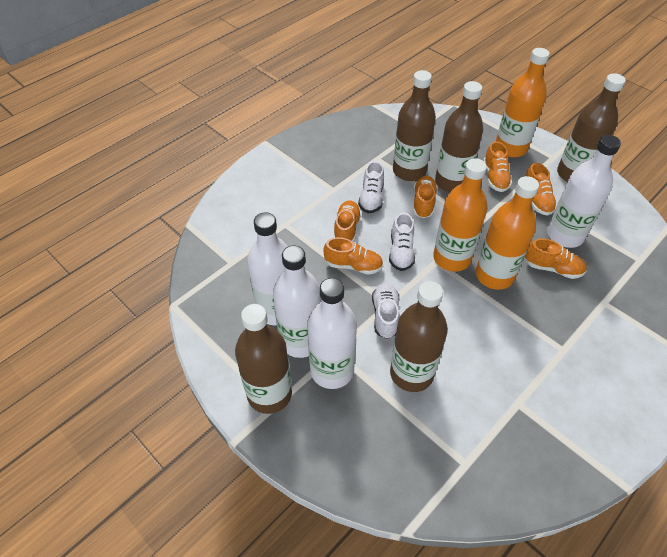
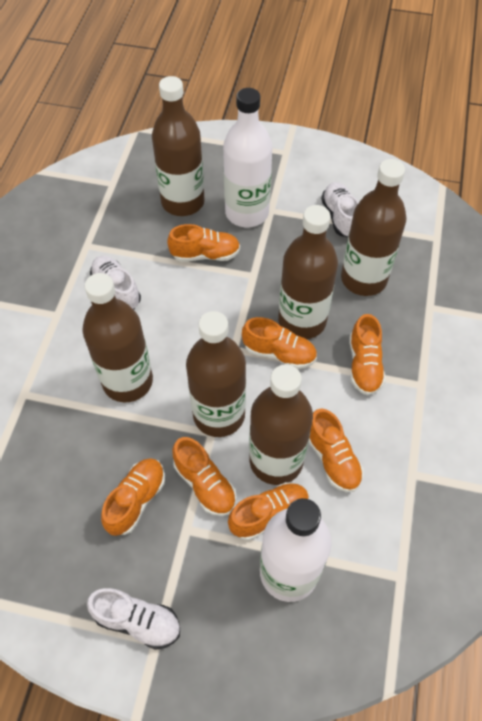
brown bottle: 5 -> 6
orange bottle: 3 -> 0
orange shoe: 6 -> 7
white bottle: 4 -> 2

